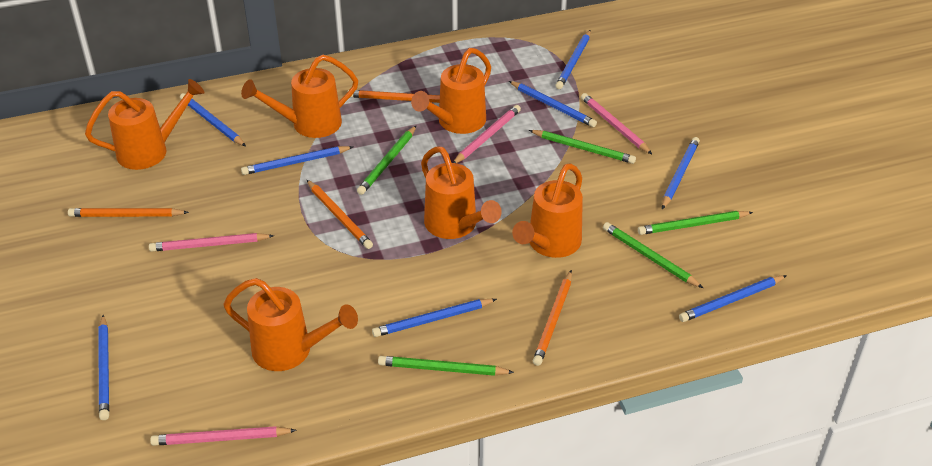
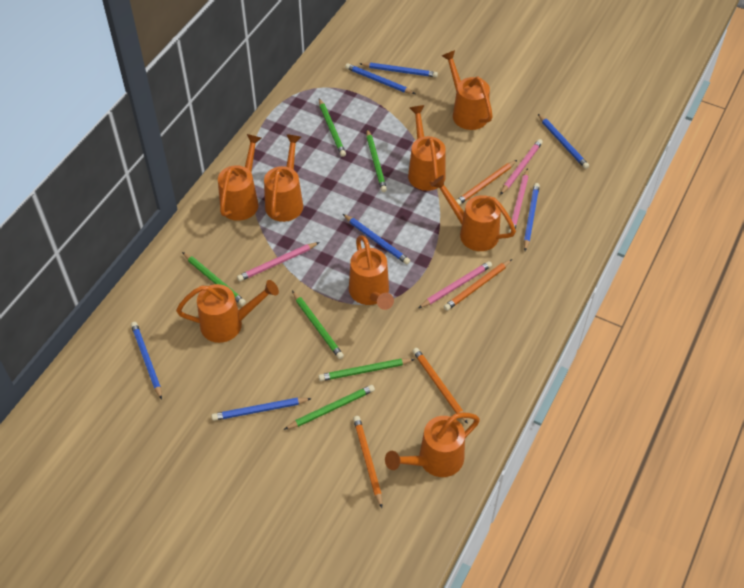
blue pencil: 8 -> 7
green pencil: 5 -> 6
orange watering can: 6 -> 8

